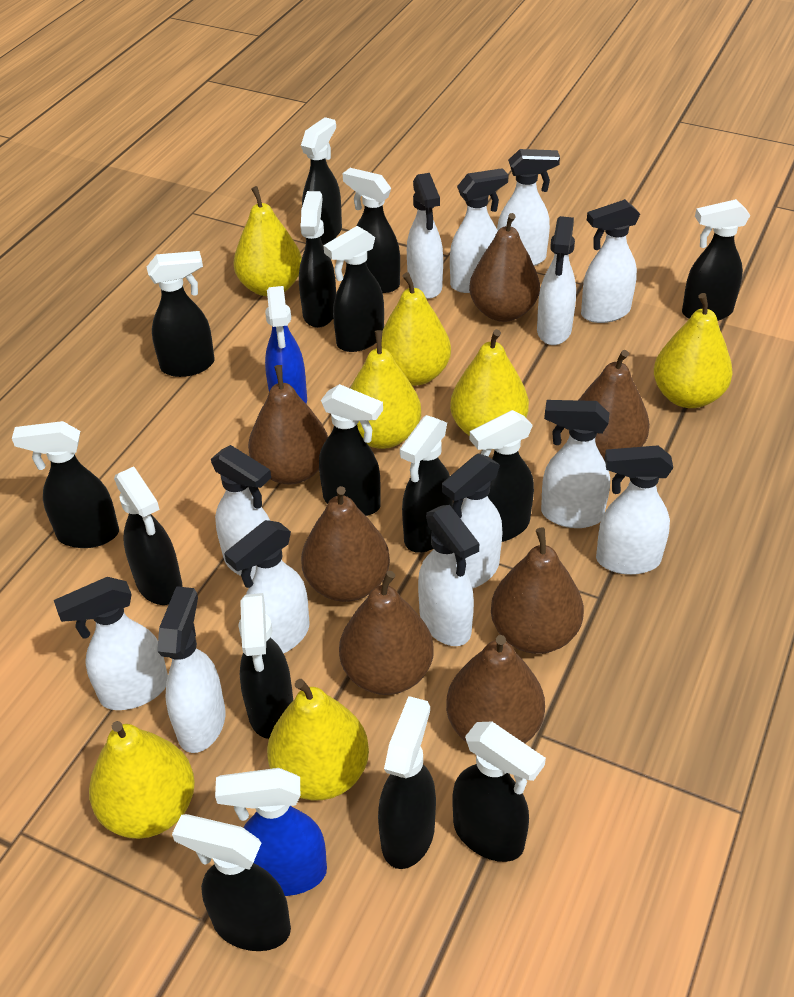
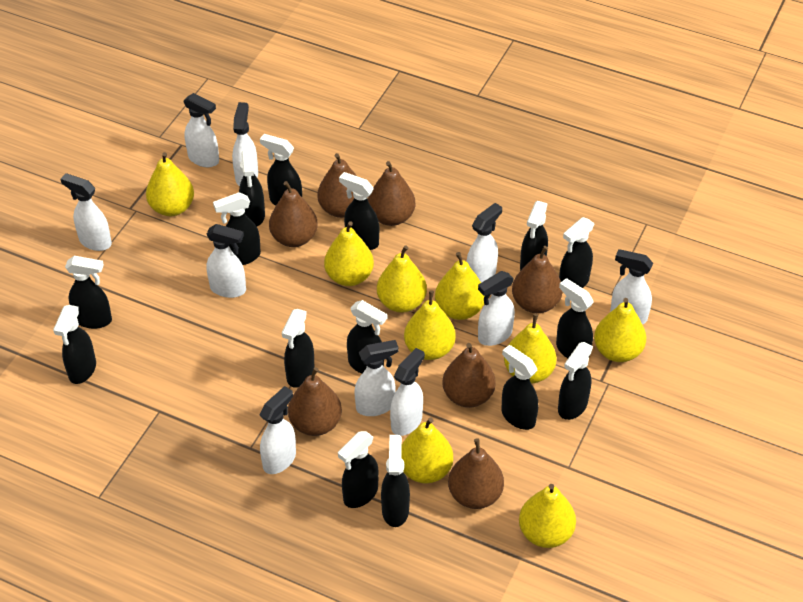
blue spray bottle: 2 -> 0
white spray bottle: 13 -> 10
yellow pear: 7 -> 9

